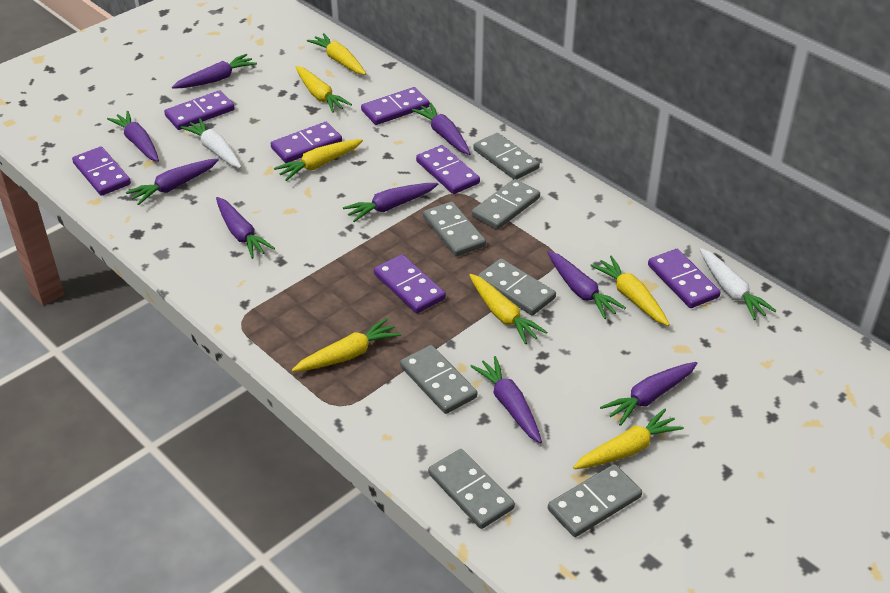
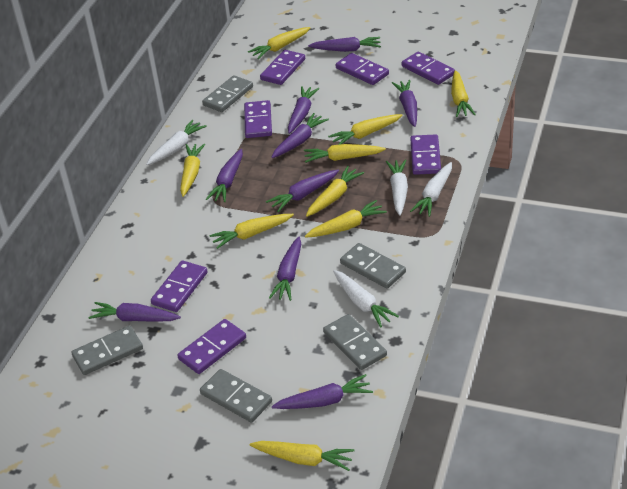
grey domino: 7 -> 5
white carrot: 2 -> 4
yellow carrot: 7 -> 9

